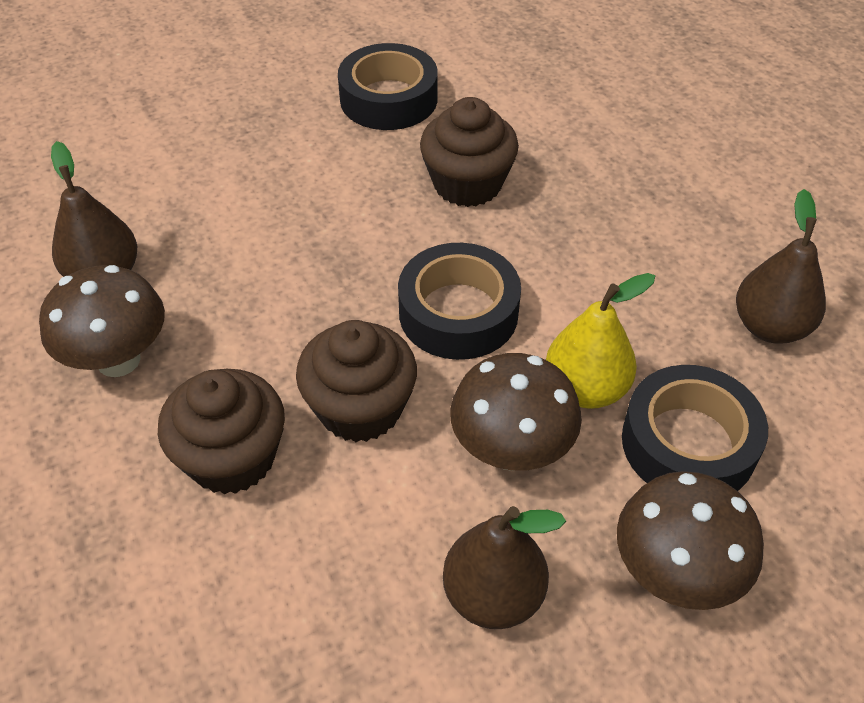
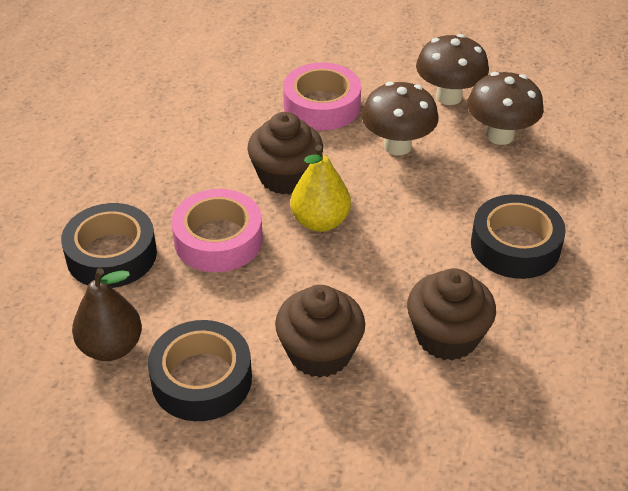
brown pear: 3 -> 1
pink tape: 0 -> 2

